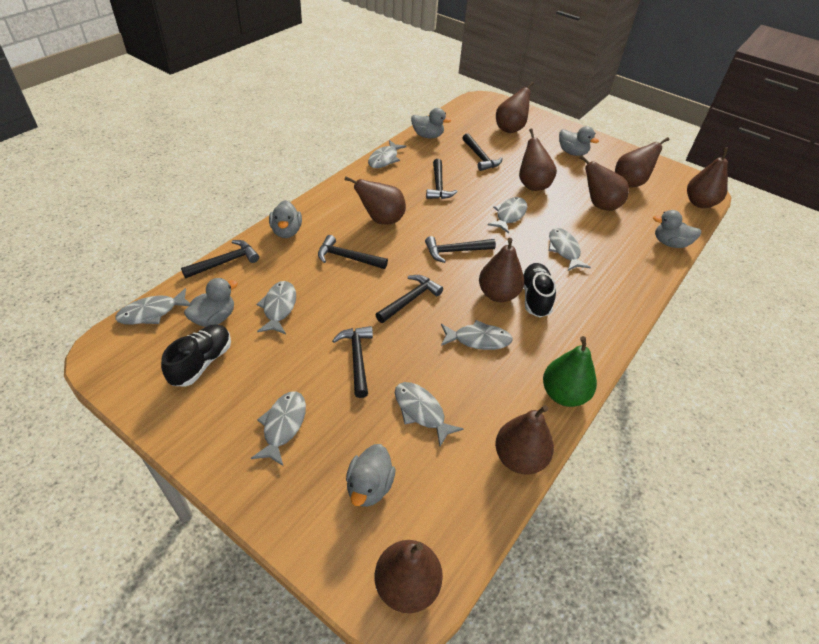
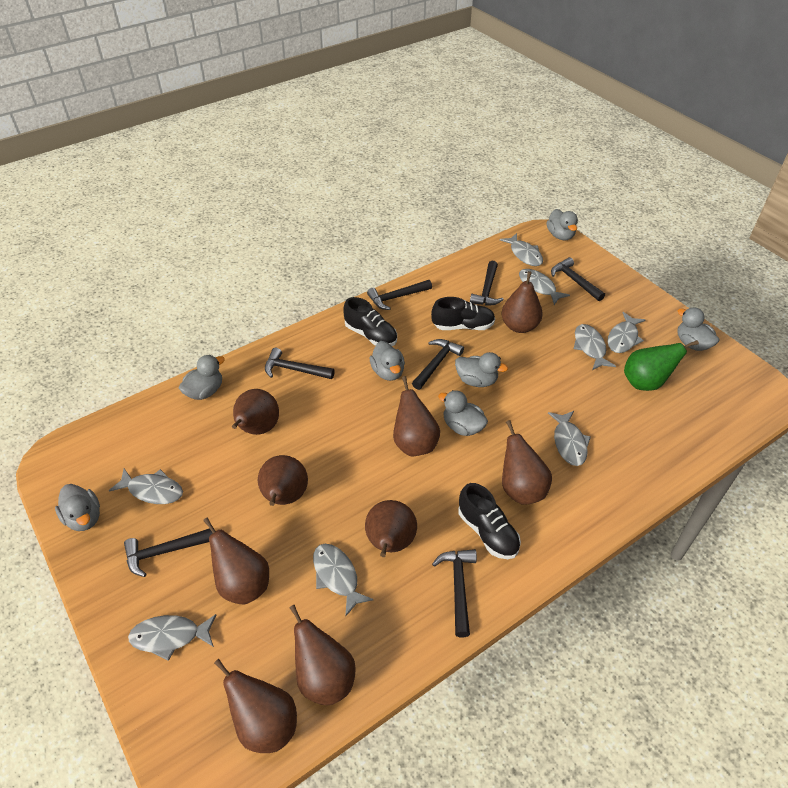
black shoe: 2 -> 3
grey duck: 6 -> 7

